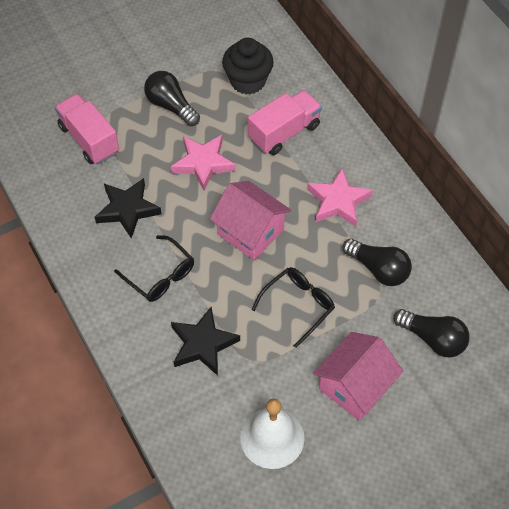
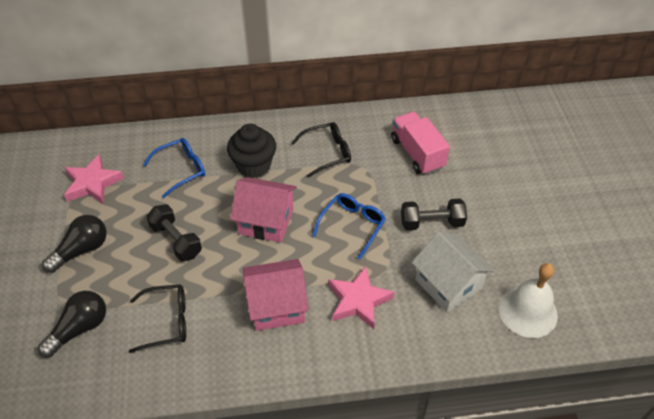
black dumbbell: 0 -> 2
black light bulb: 3 -> 2
black star: 2 -> 0
blue glasses: 0 -> 2
pink truck: 2 -> 1
white house: 0 -> 1

